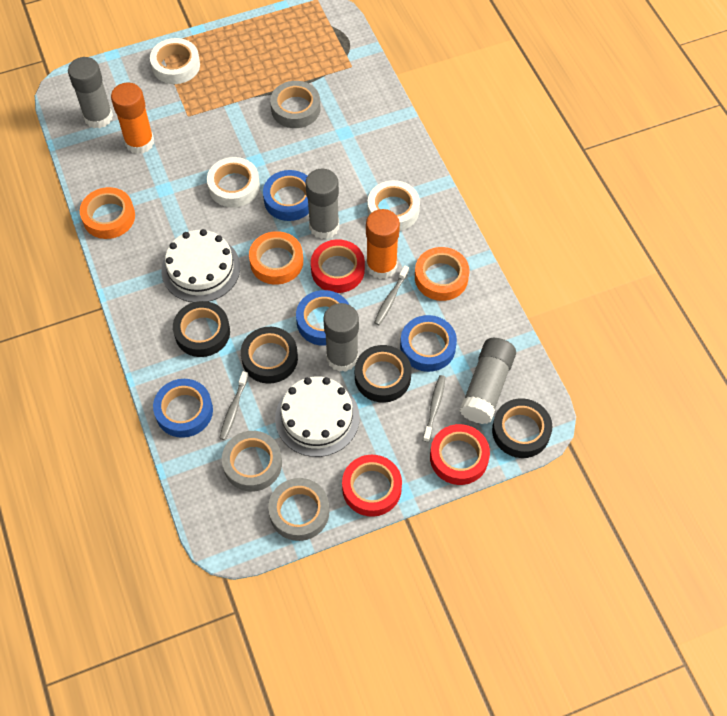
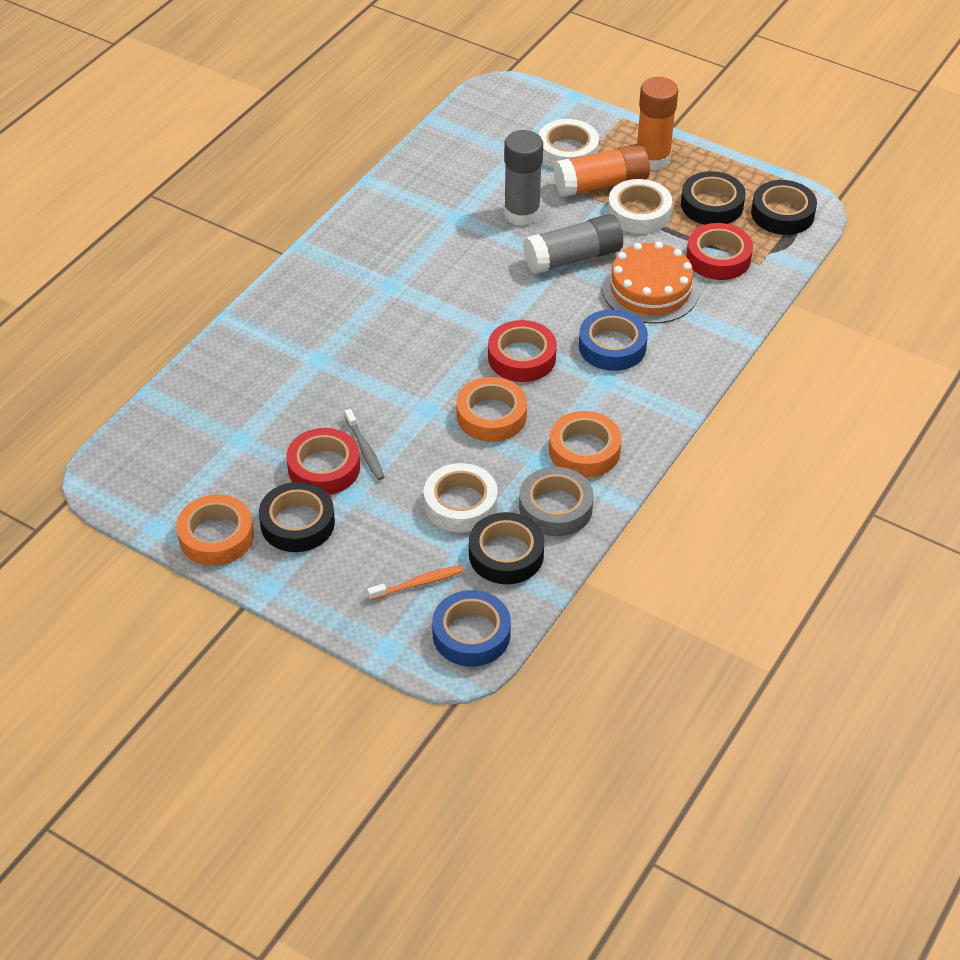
blue tape: 4 -> 2
grey glue stick: 4 -> 2
grey tape: 3 -> 1
grey toothbrush: 3 -> 1
orange cake: 0 -> 1
orange toothbrush: 0 -> 1
white cake: 2 -> 0

